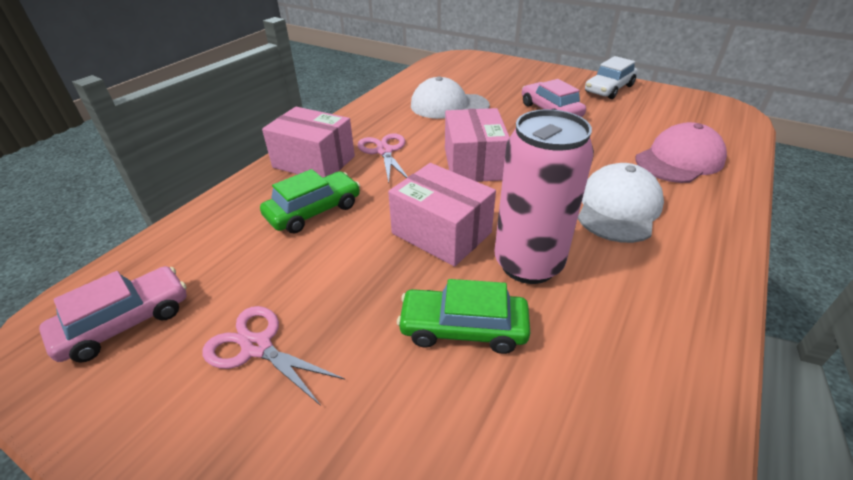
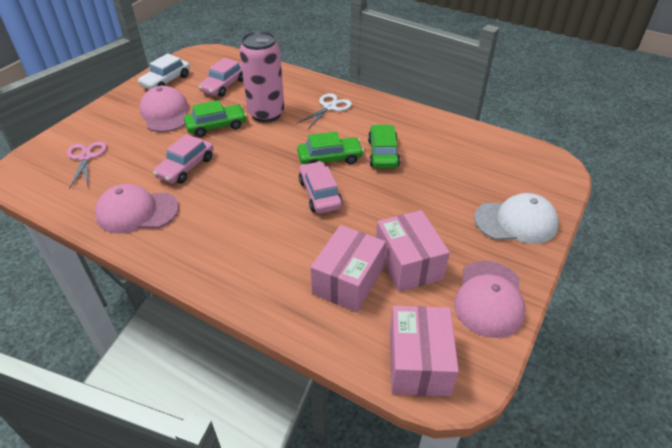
green car: 2 -> 3
pink cap: 1 -> 3
pink car: 2 -> 3
pink scissors: 2 -> 1
white cap: 2 -> 1
white scissors: 0 -> 1

